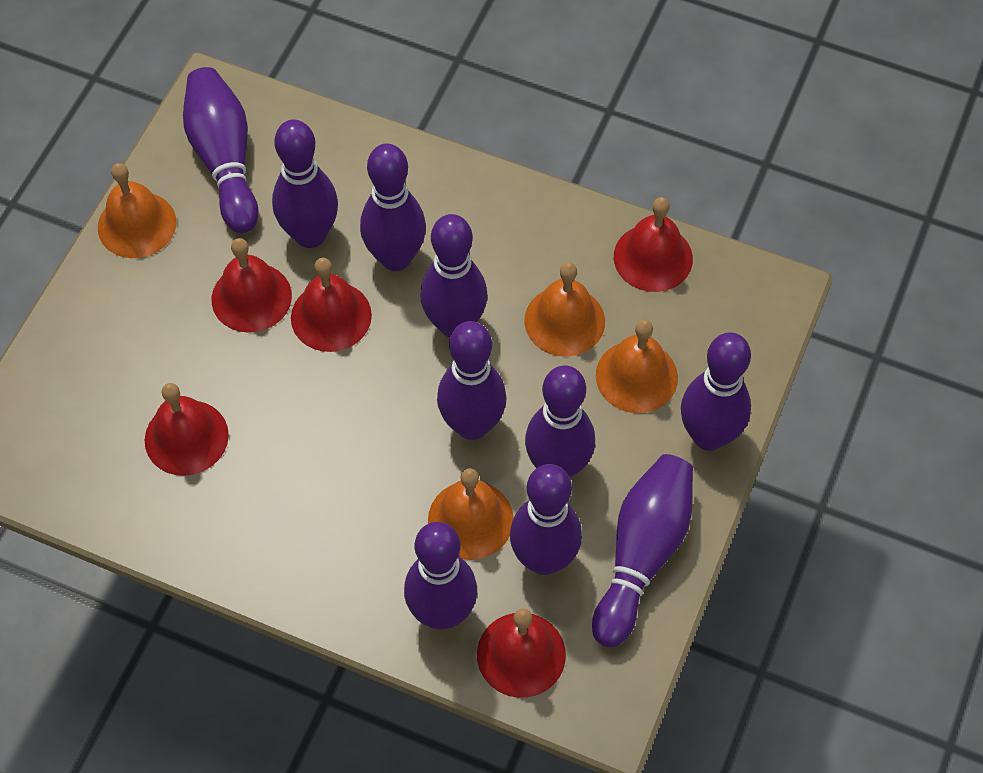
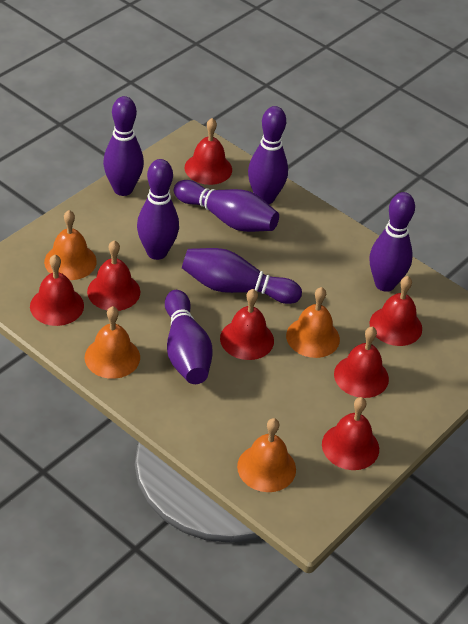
purple bowling pin: 10 -> 7
red bell: 5 -> 7

